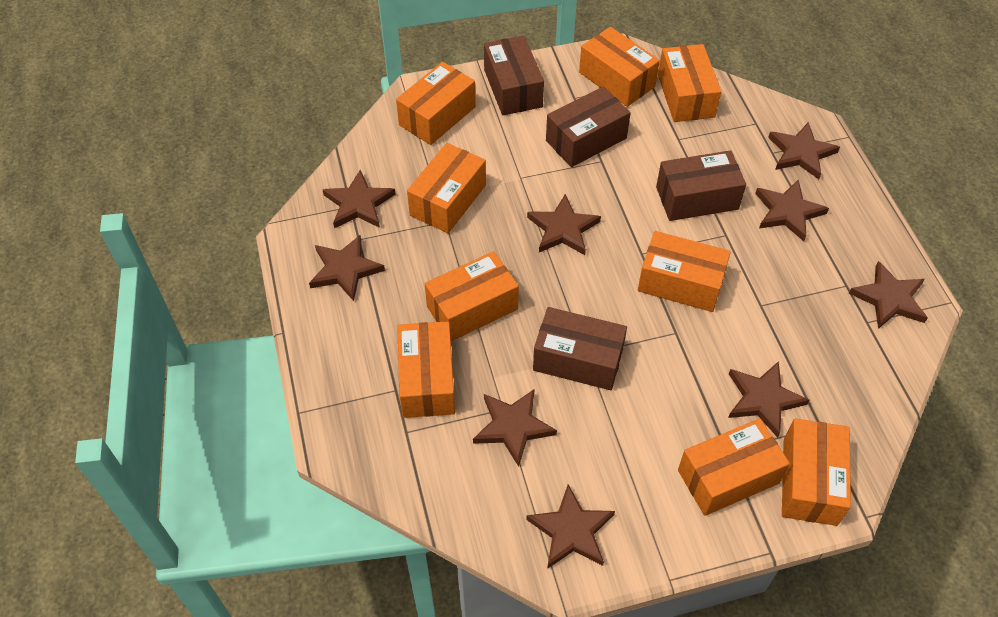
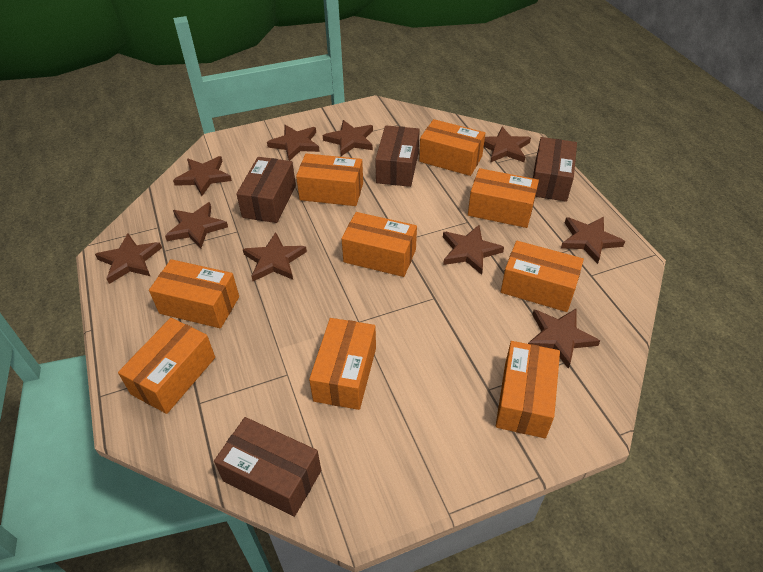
brown star: 9 -> 10

